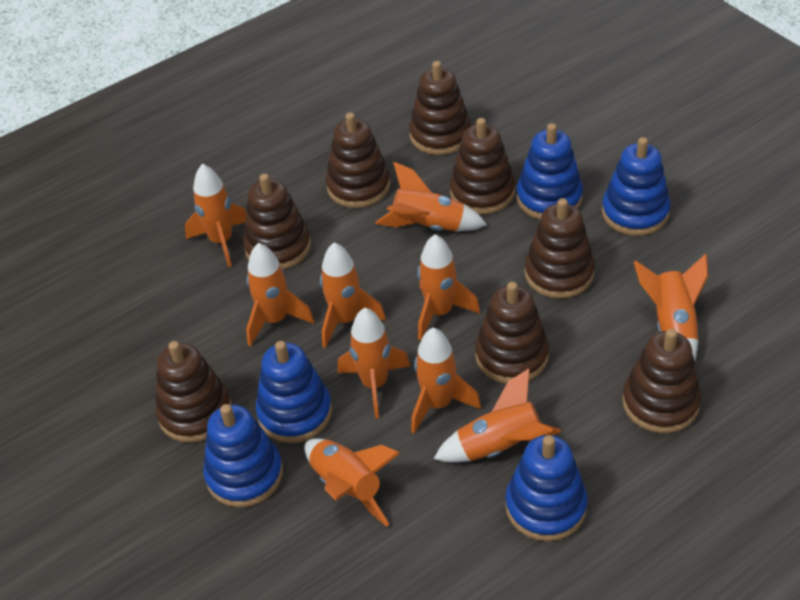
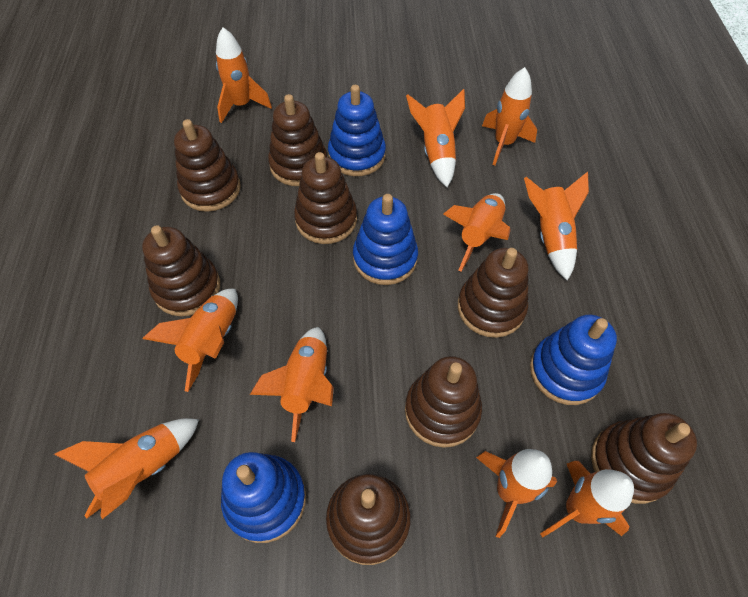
blue stacking toy: 5 -> 4

